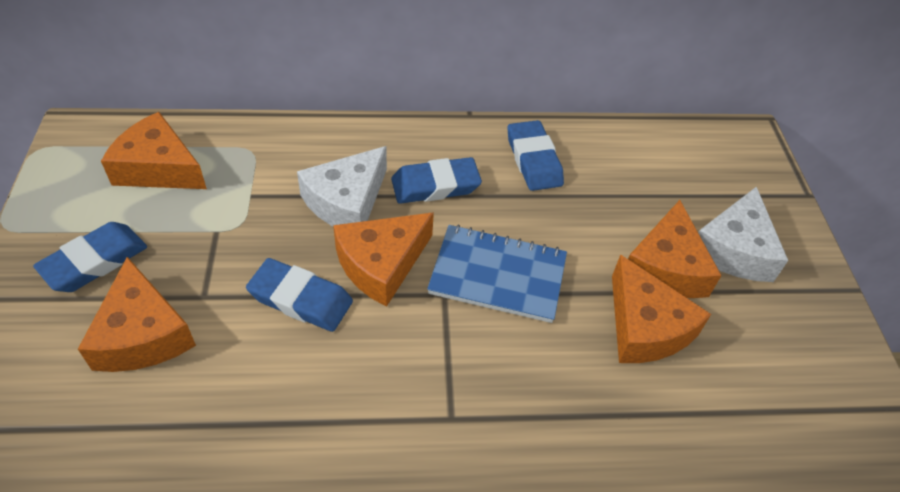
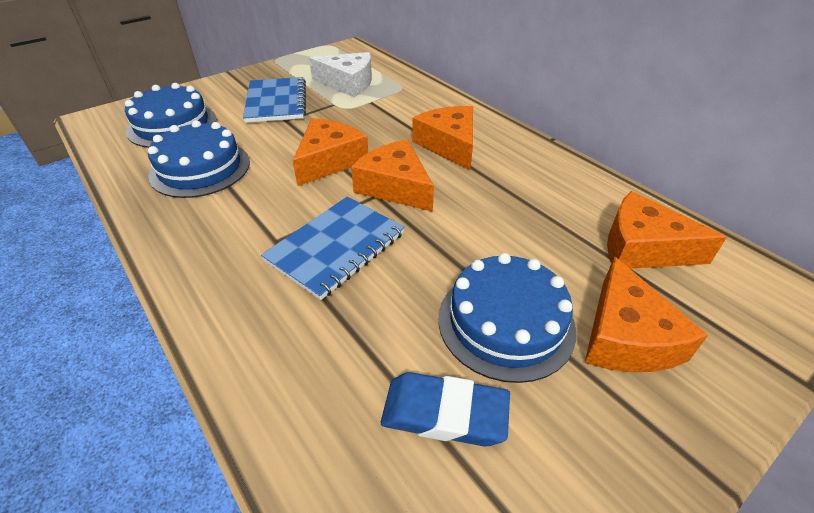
blue cake: 0 -> 3
blue eraser: 4 -> 1
blue notebook: 1 -> 2
white cheese: 2 -> 1

